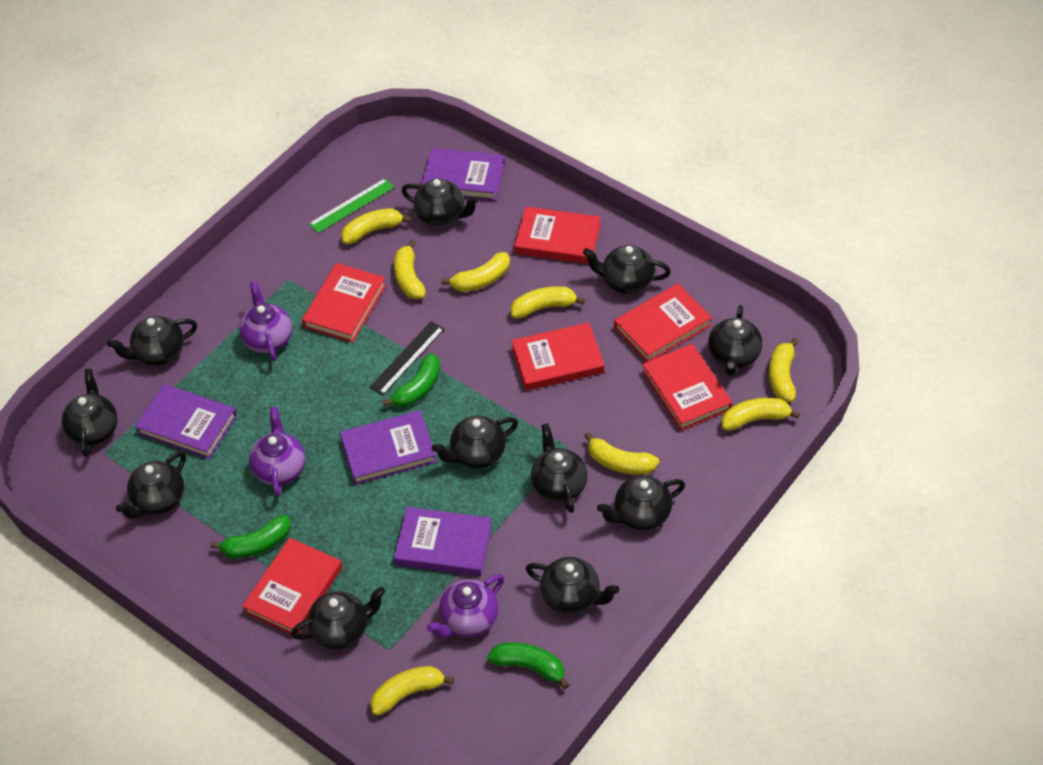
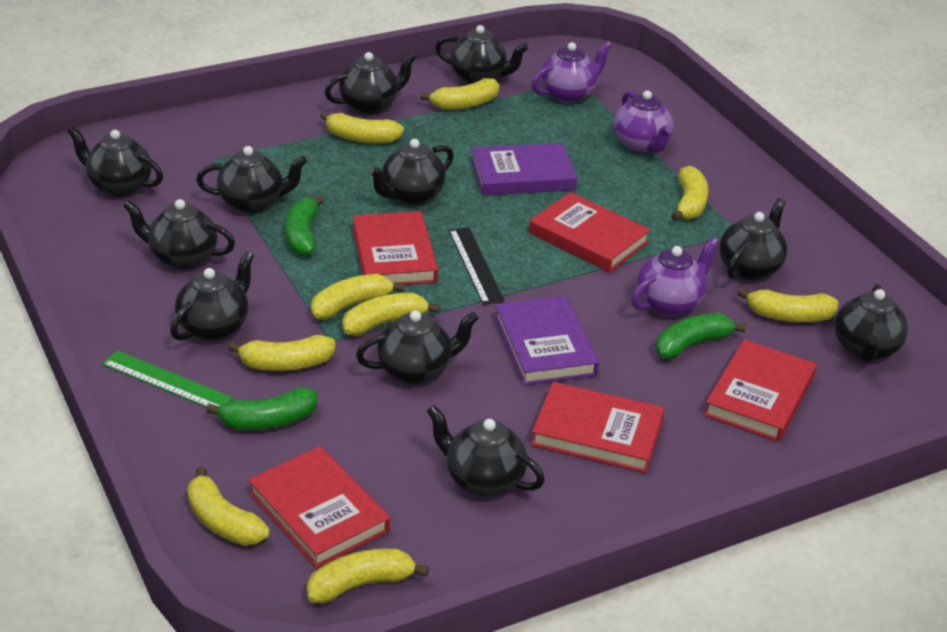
purple book: 4 -> 2
red book: 6 -> 5
yellow banana: 8 -> 9

